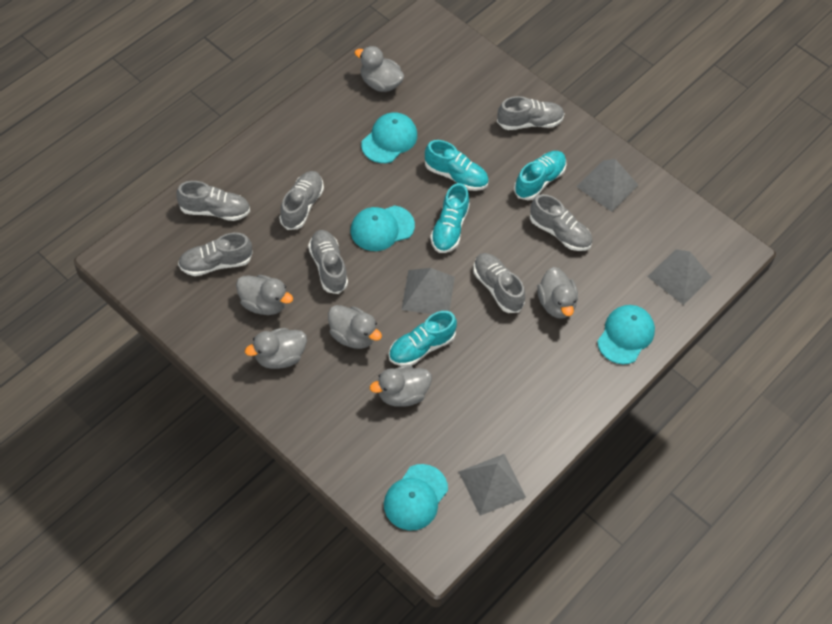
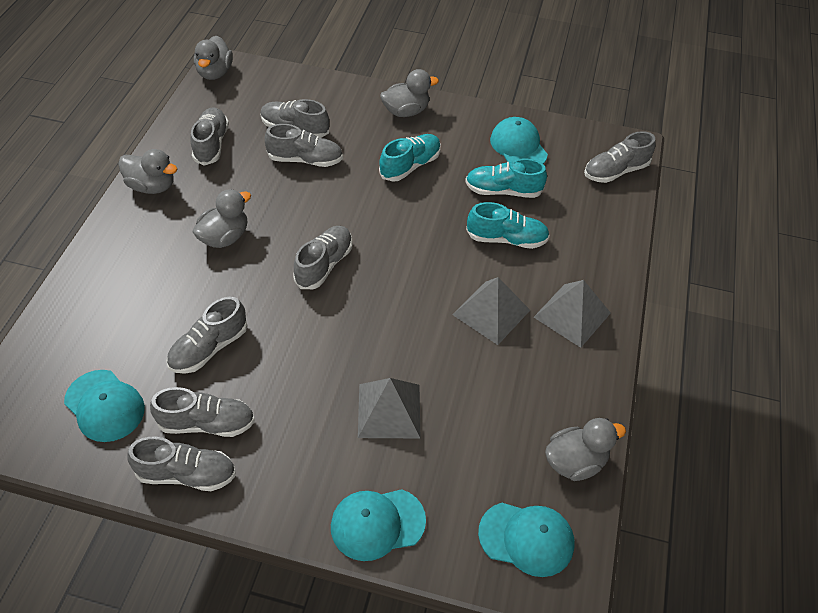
grey duck: 6 -> 5
grey pyramid: 4 -> 3
grey shoe: 7 -> 8
turquoise shoe: 4 -> 3

